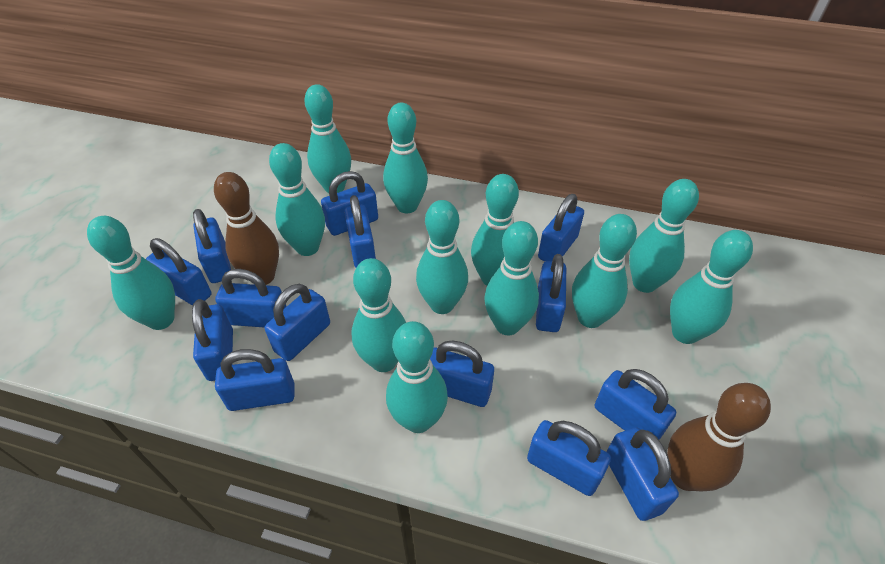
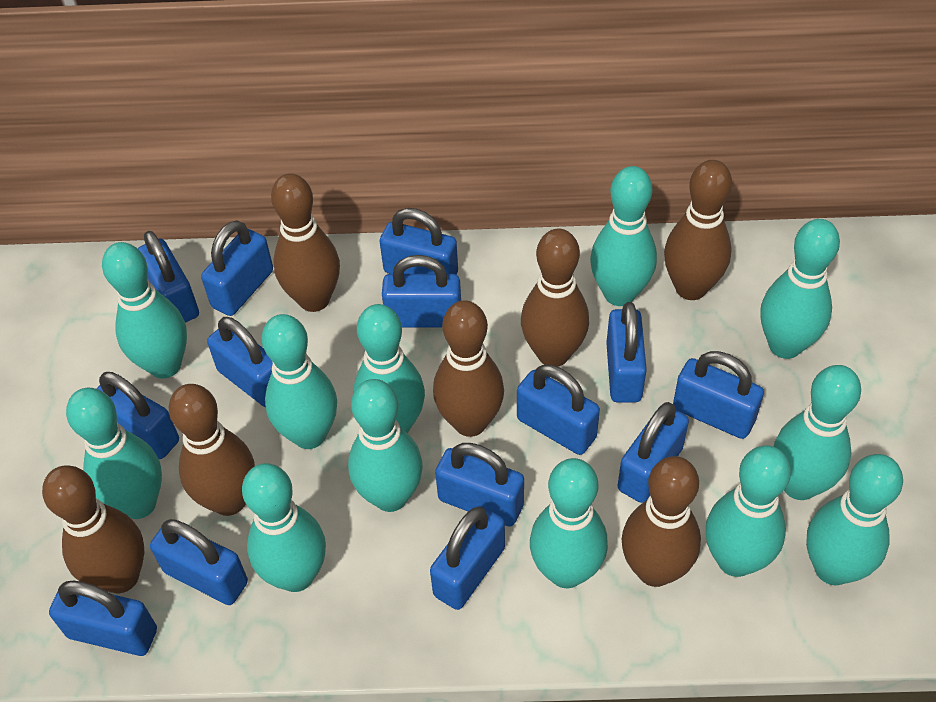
brown bowling pin: 2 -> 7

